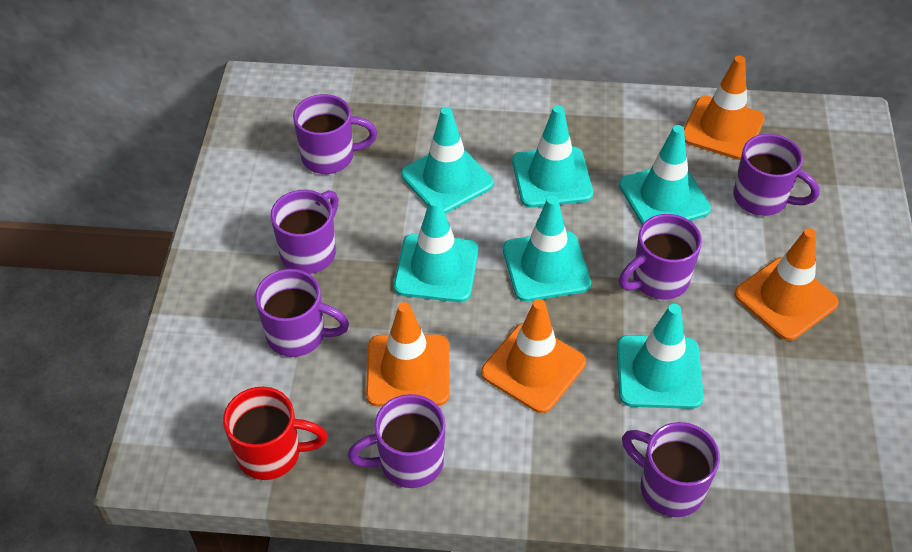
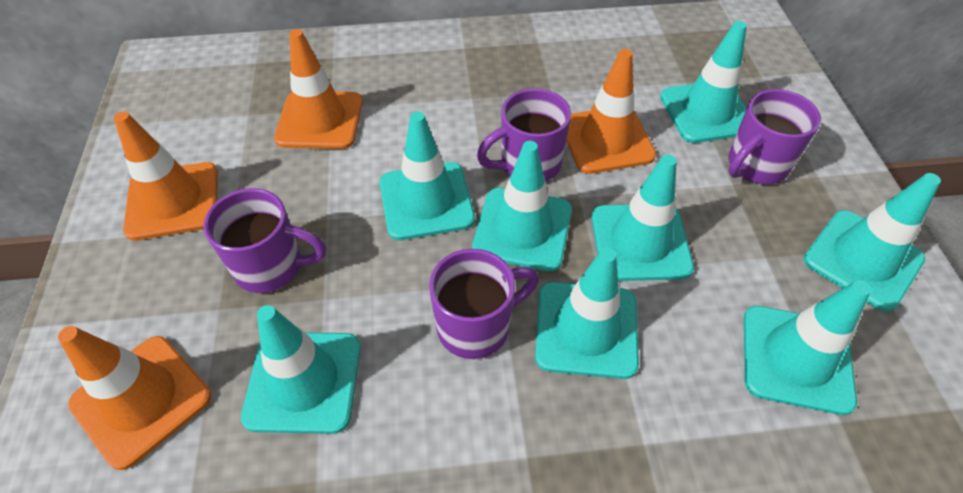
purple mug: 7 -> 4
red mug: 1 -> 0
turquoise traffic cone: 6 -> 8

